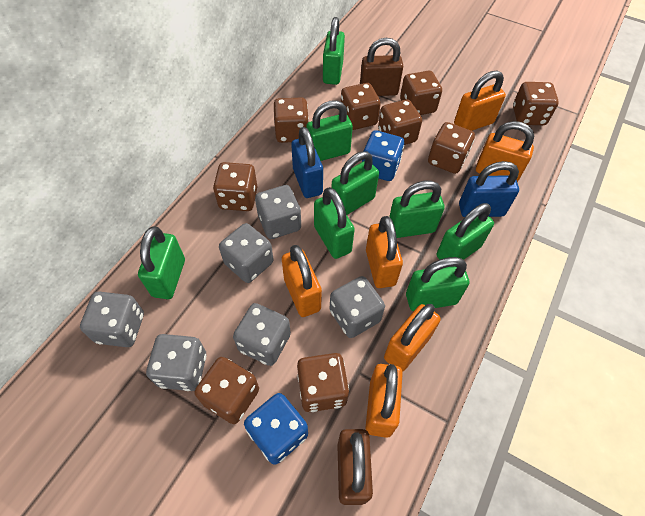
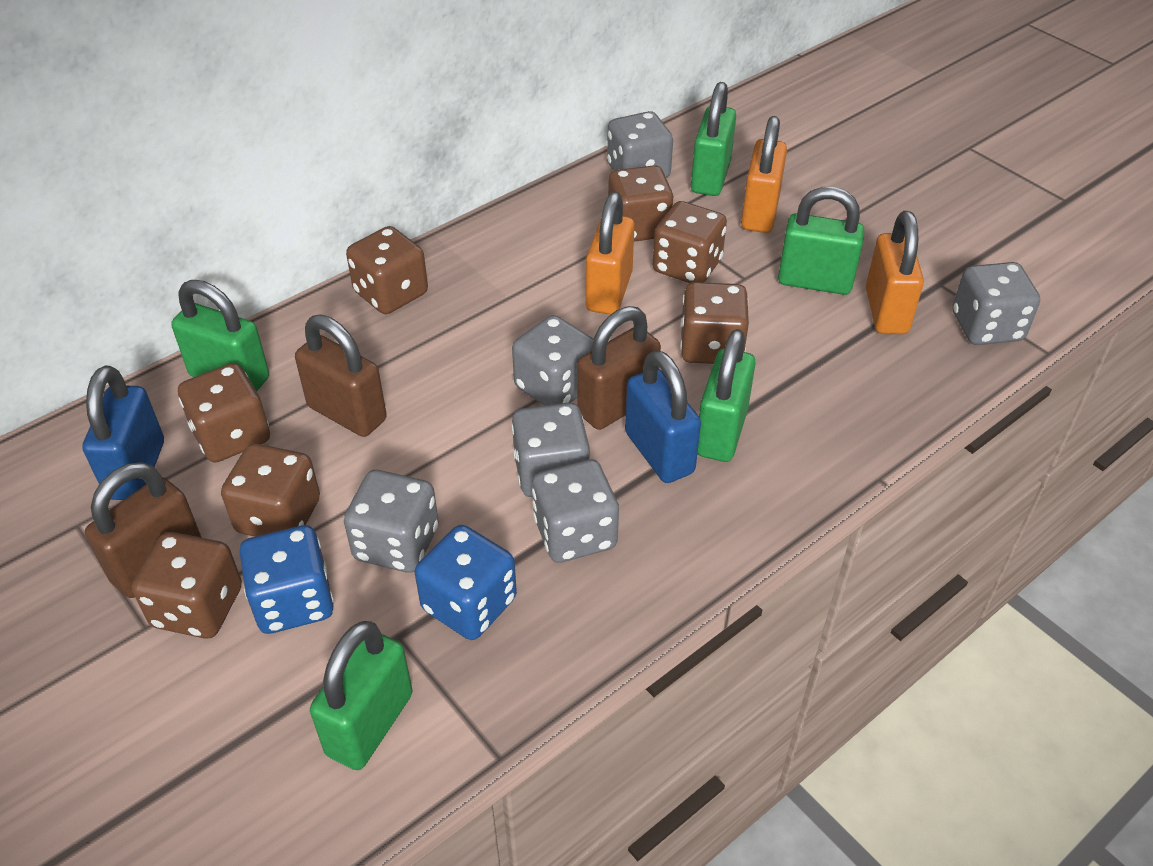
brown dice: 9 -> 7
brown padlock: 2 -> 3
green padlock: 8 -> 5
orange padlock: 6 -> 3

